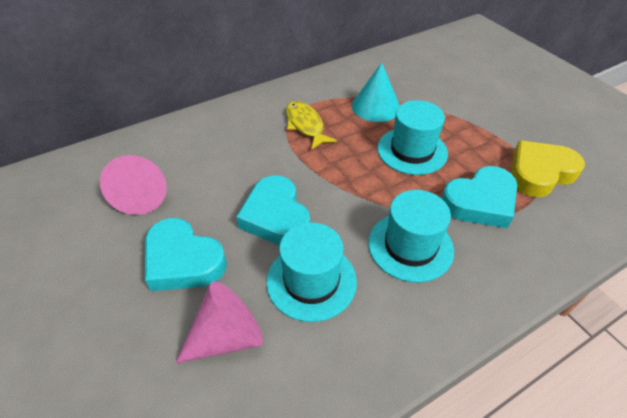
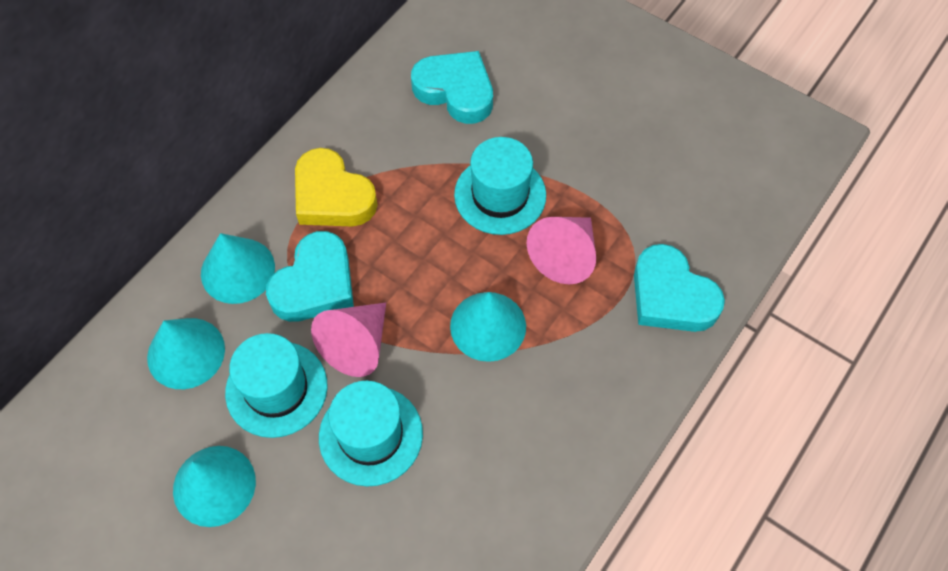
turquoise cone: 1 -> 4
yellow fish: 1 -> 0

